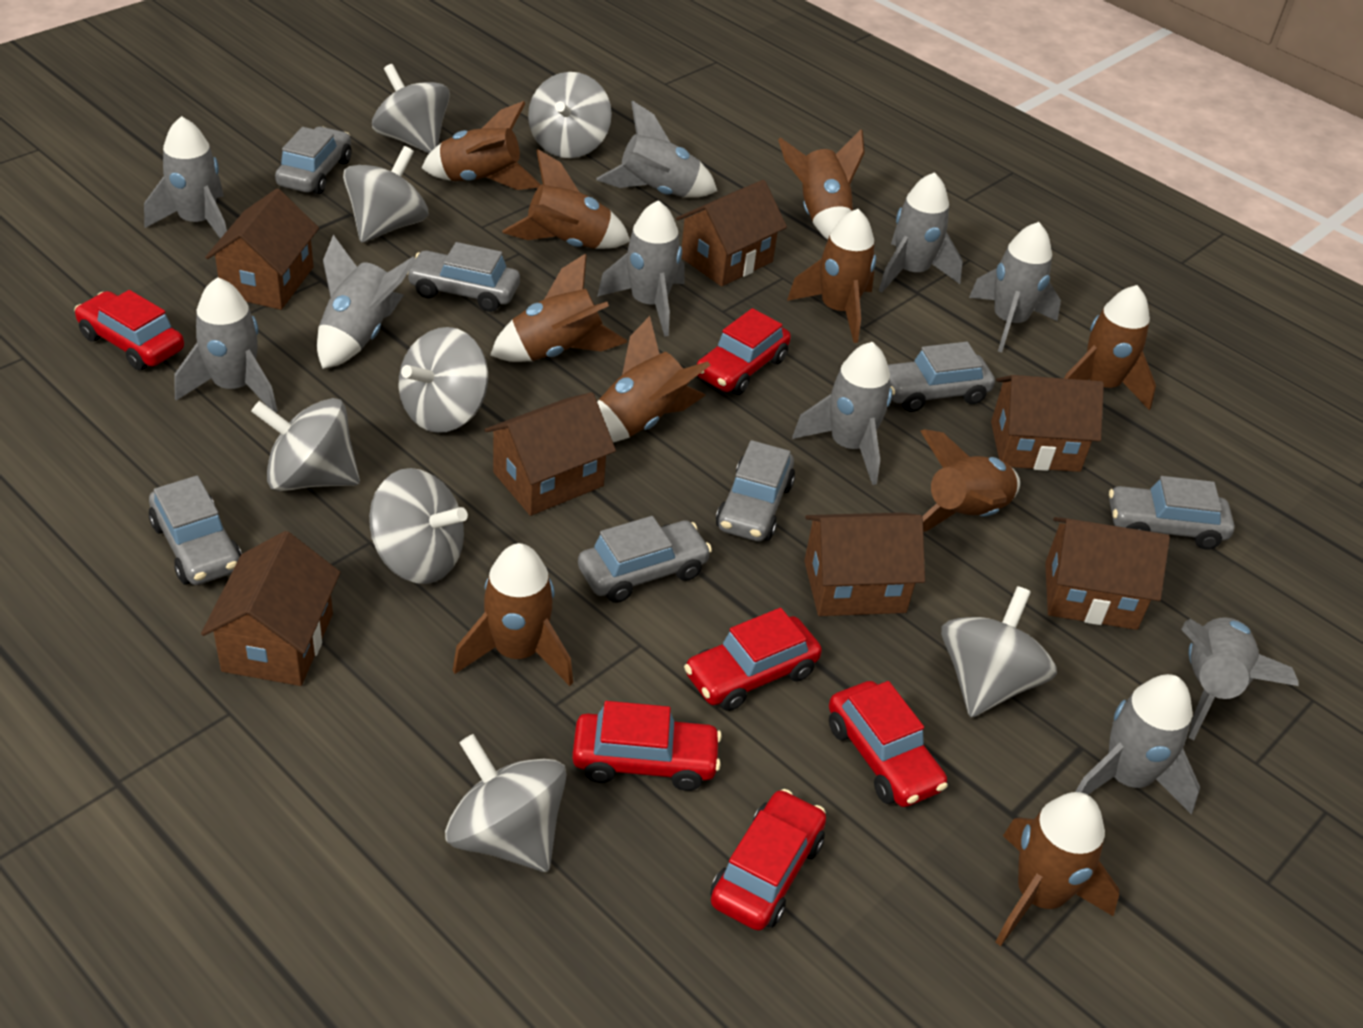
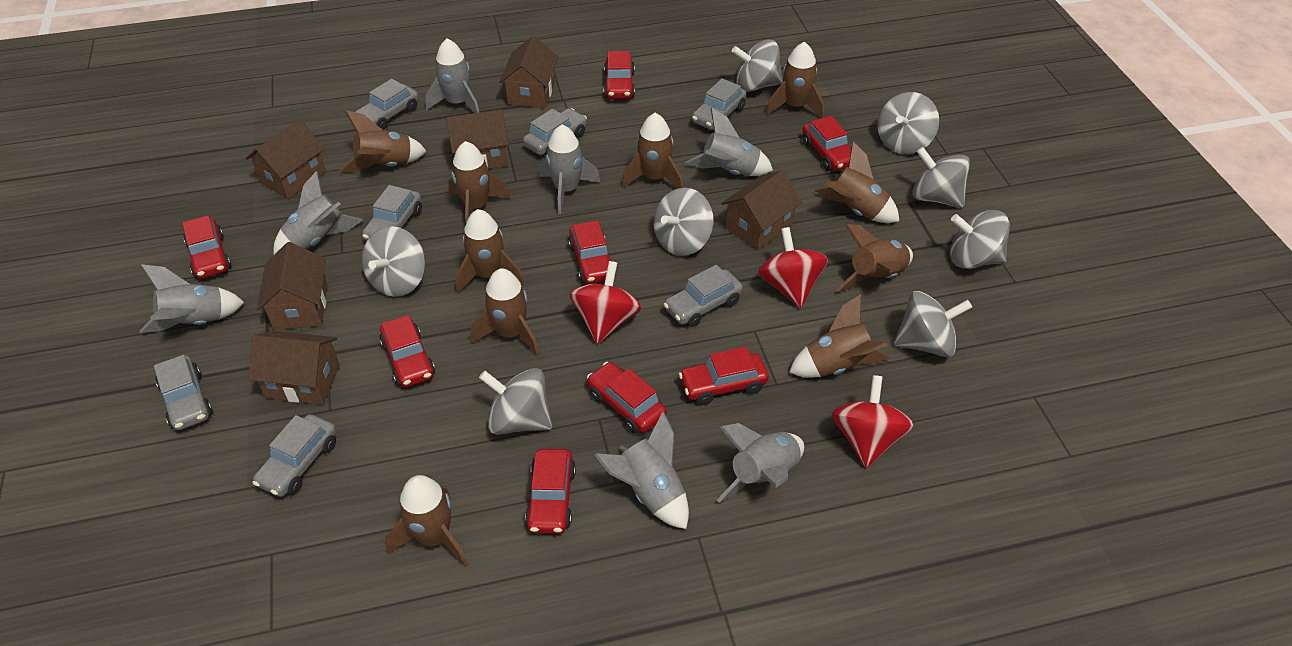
brown house: 7 -> 6
grey rocket: 10 -> 7
red car: 6 -> 8
red spinning top: 0 -> 3

